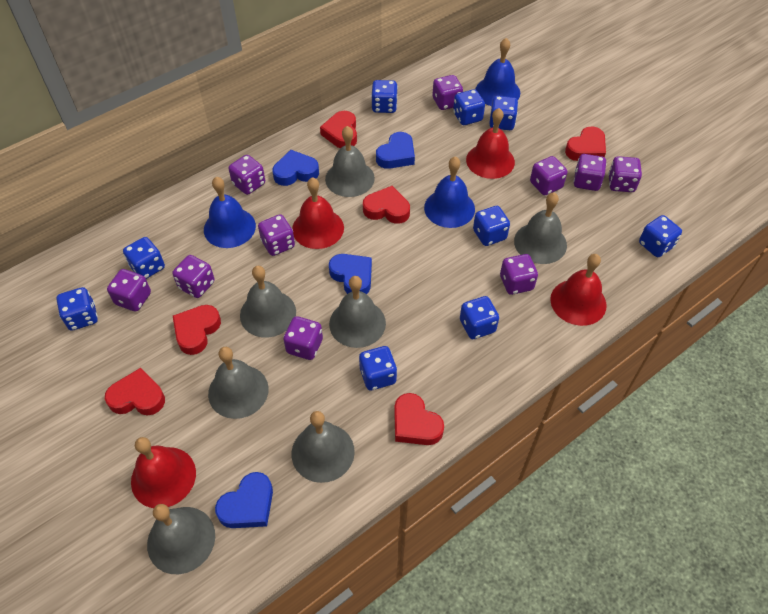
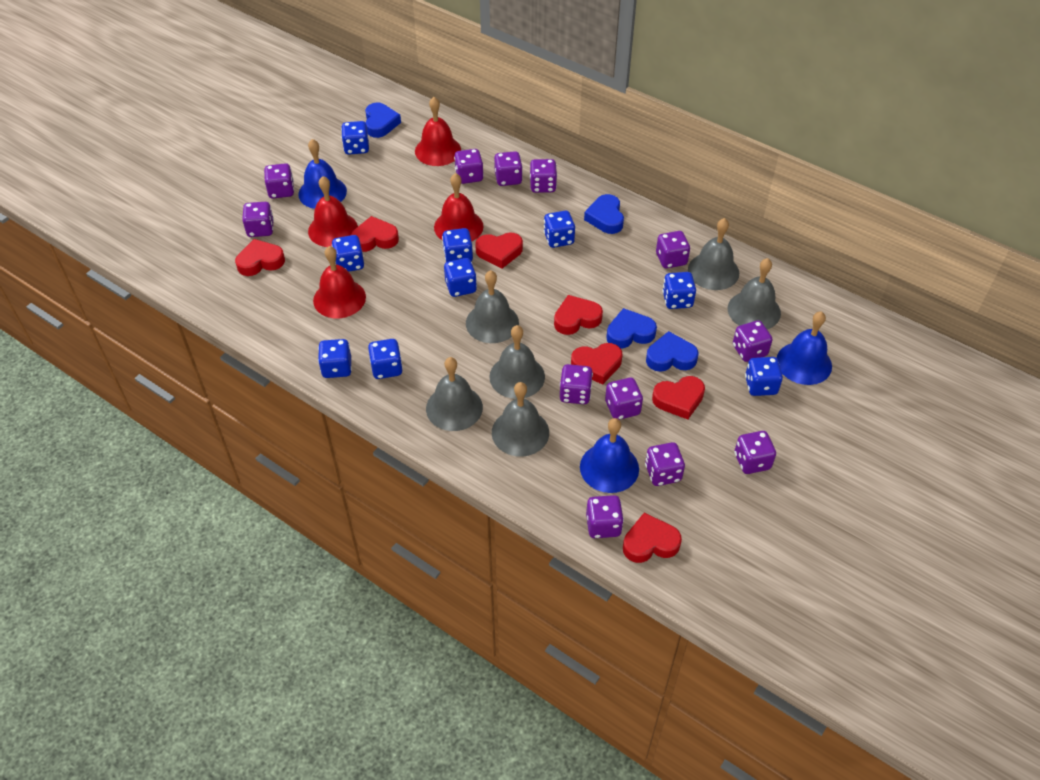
grey bell: 7 -> 6
purple dice: 10 -> 12
red heart: 6 -> 7

